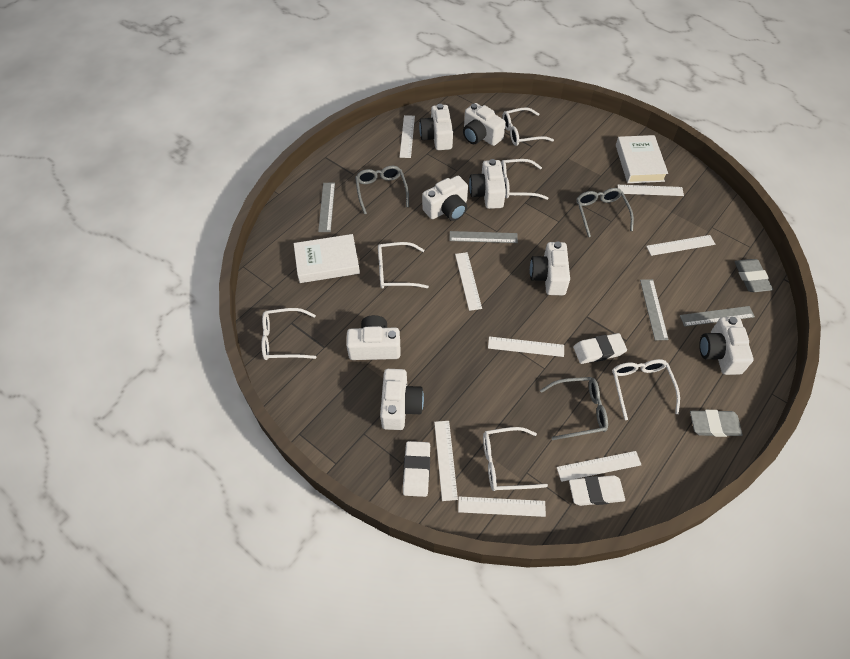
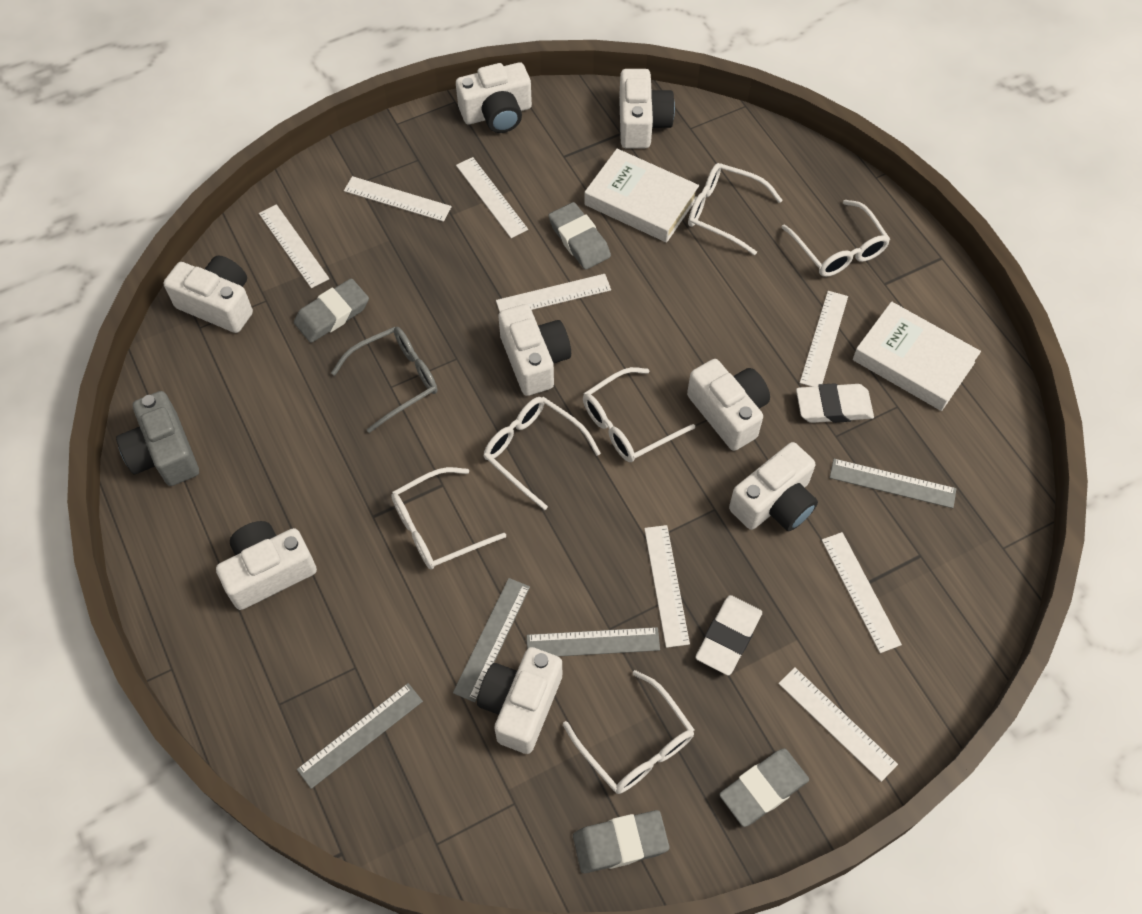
grey camera: 0 -> 1
grey eraser: 2 -> 4
grey glasses: 3 -> 1
white eraser: 3 -> 2

